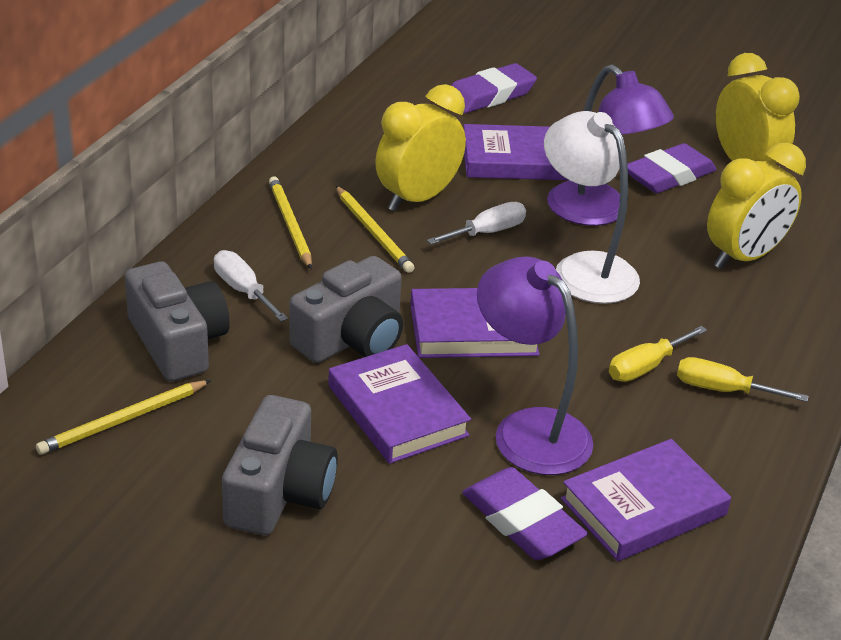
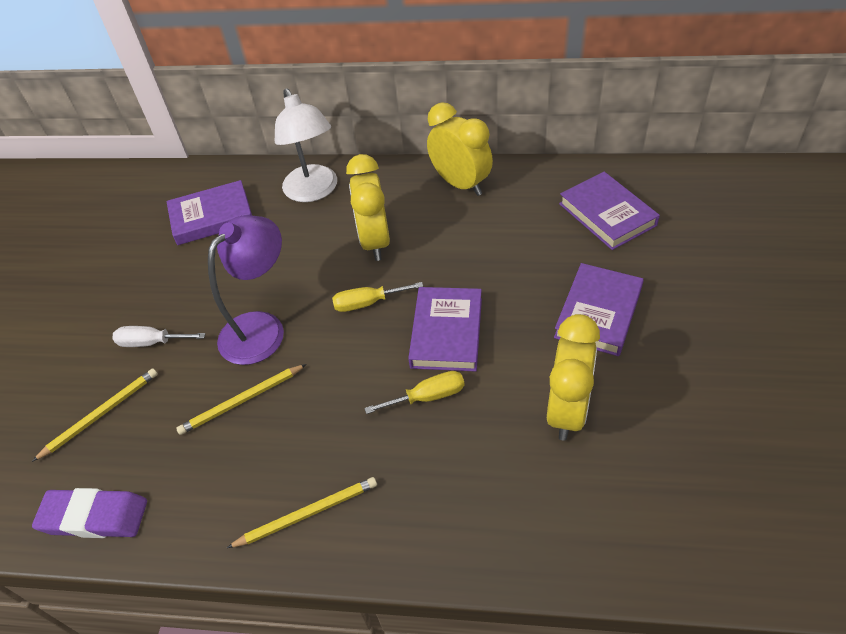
grey camera: 3 -> 0
purple eraser: 3 -> 1
purple lamp: 2 -> 1
white screwdriver: 2 -> 1

